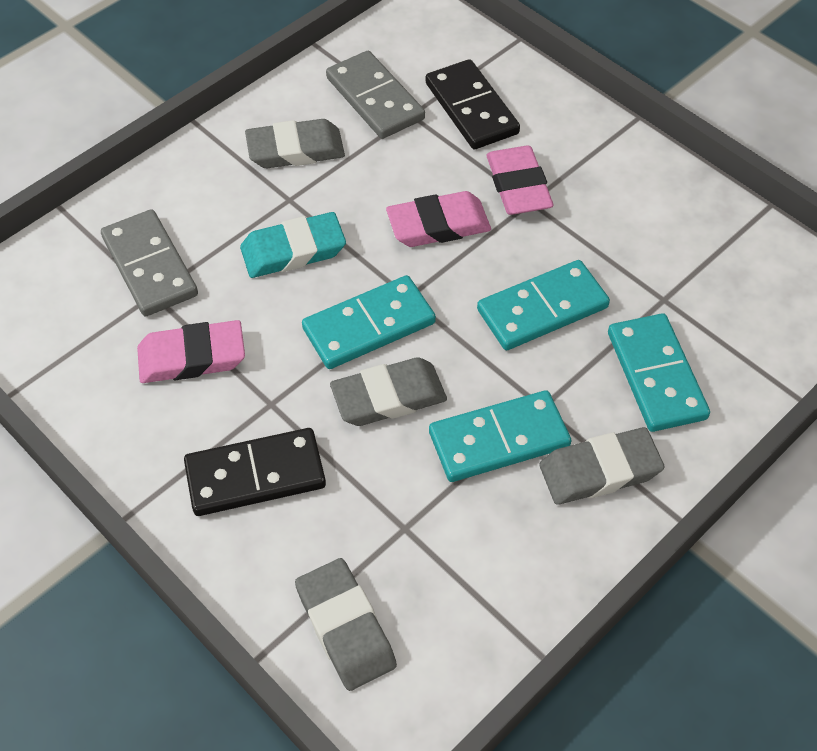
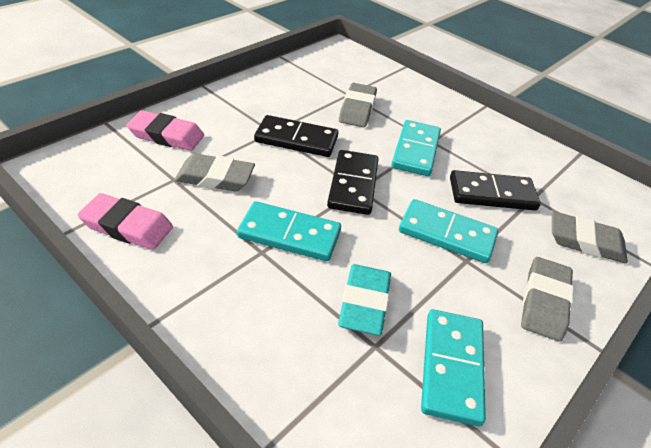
black domino: 2 -> 3
grey domino: 2 -> 0
pink eraser: 3 -> 2

